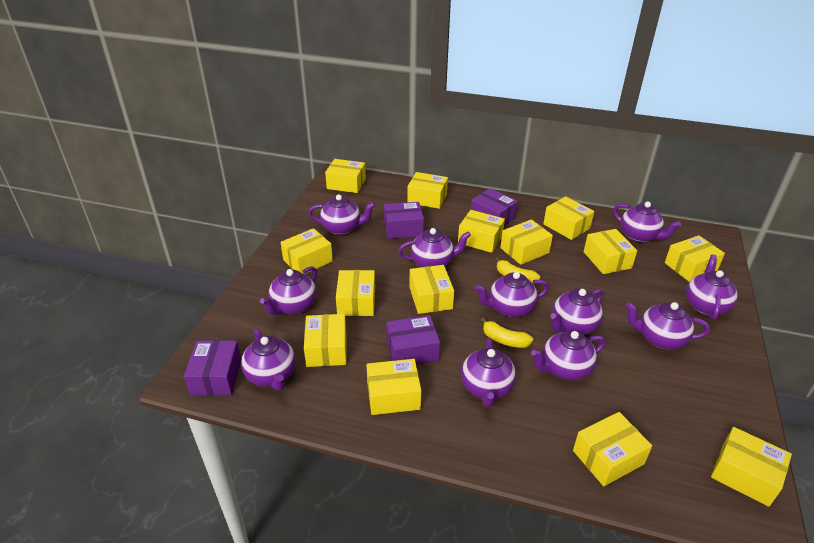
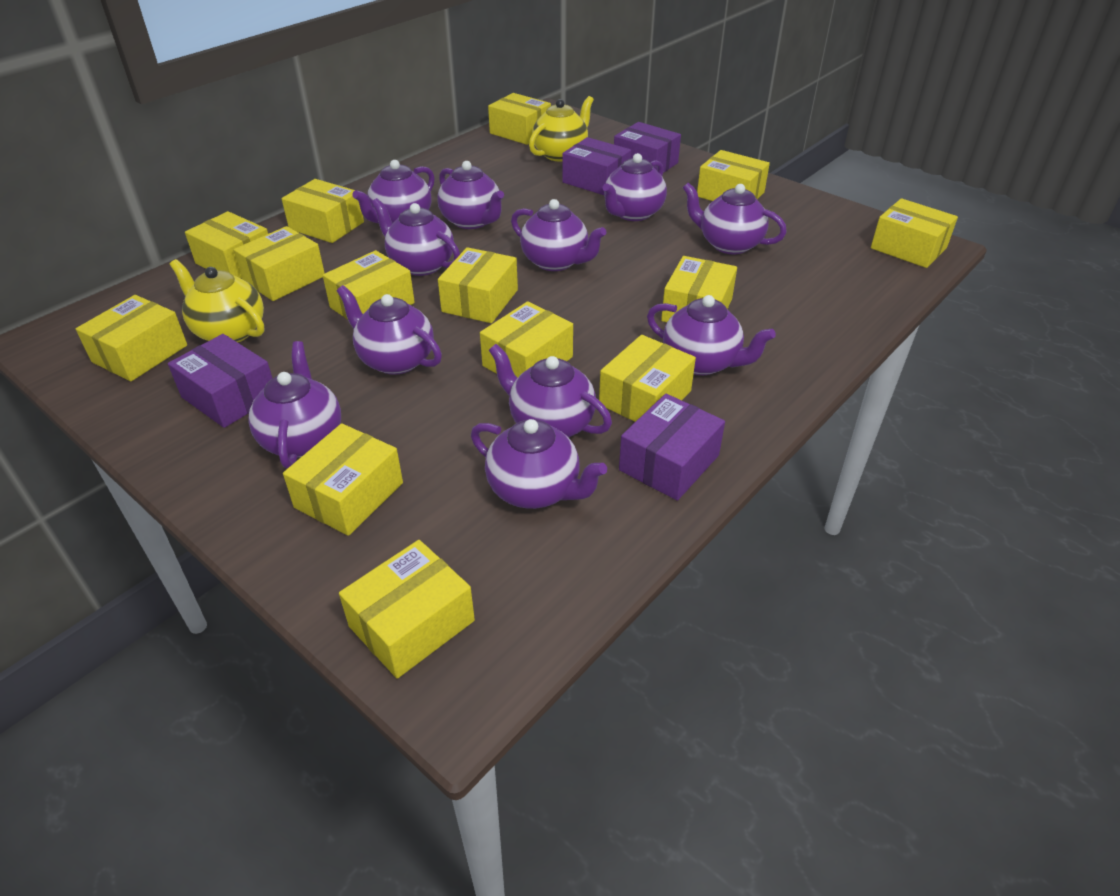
yellow banana: 2 -> 0
yellow teapot: 0 -> 2

